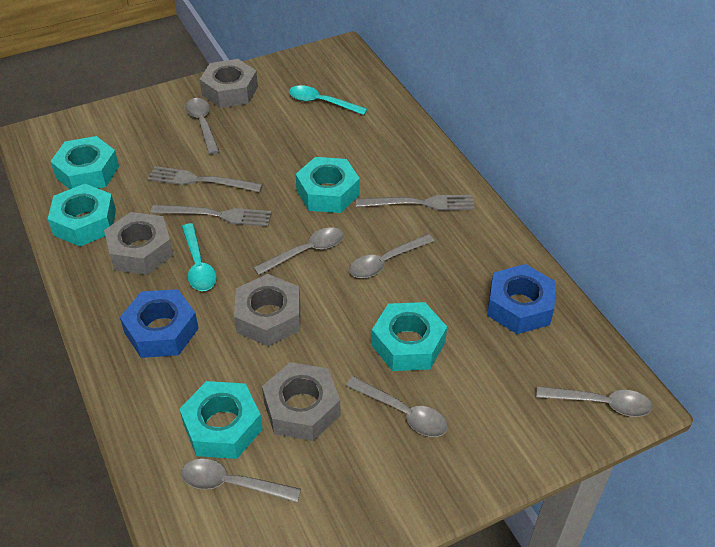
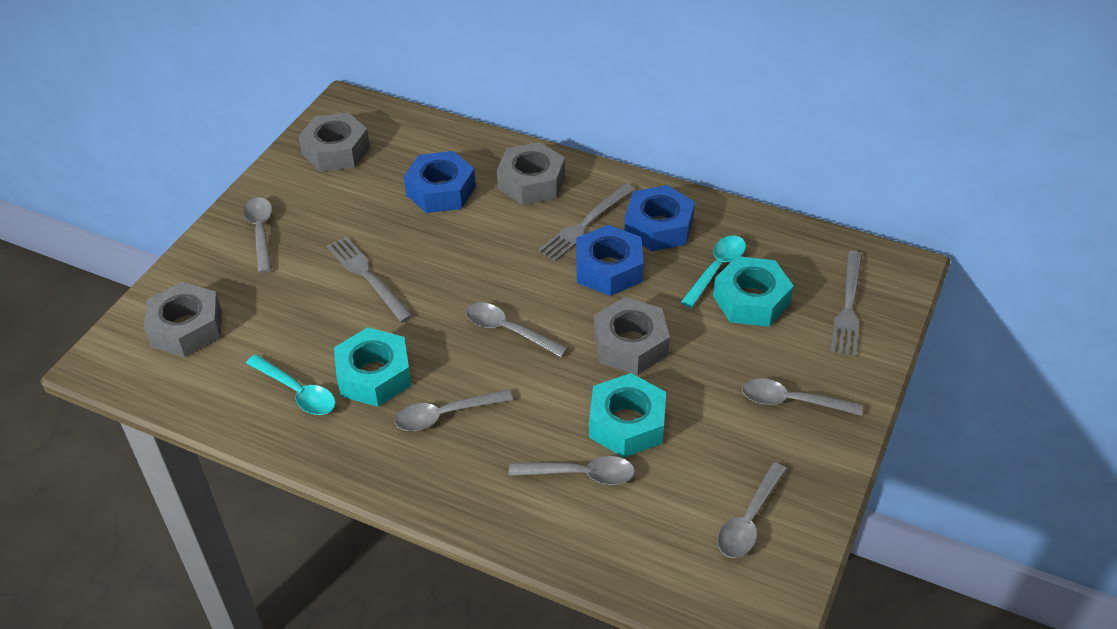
blue nut: 2 -> 3
turquoise nut: 5 -> 3

